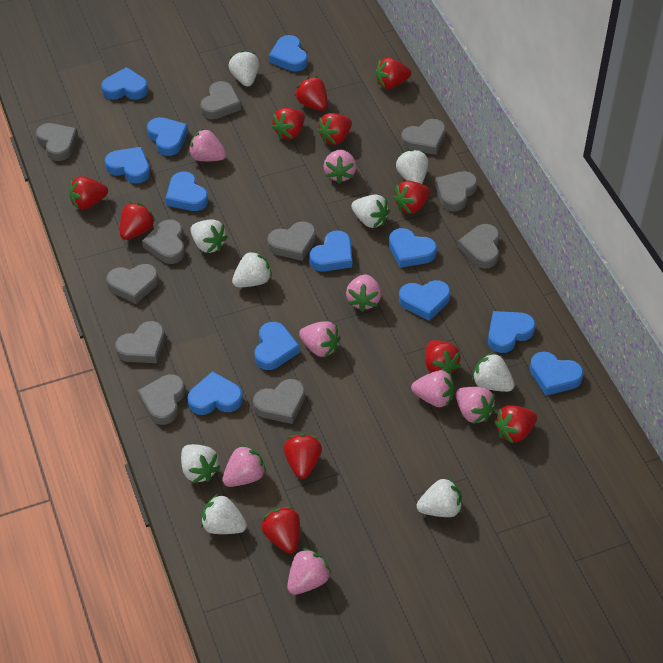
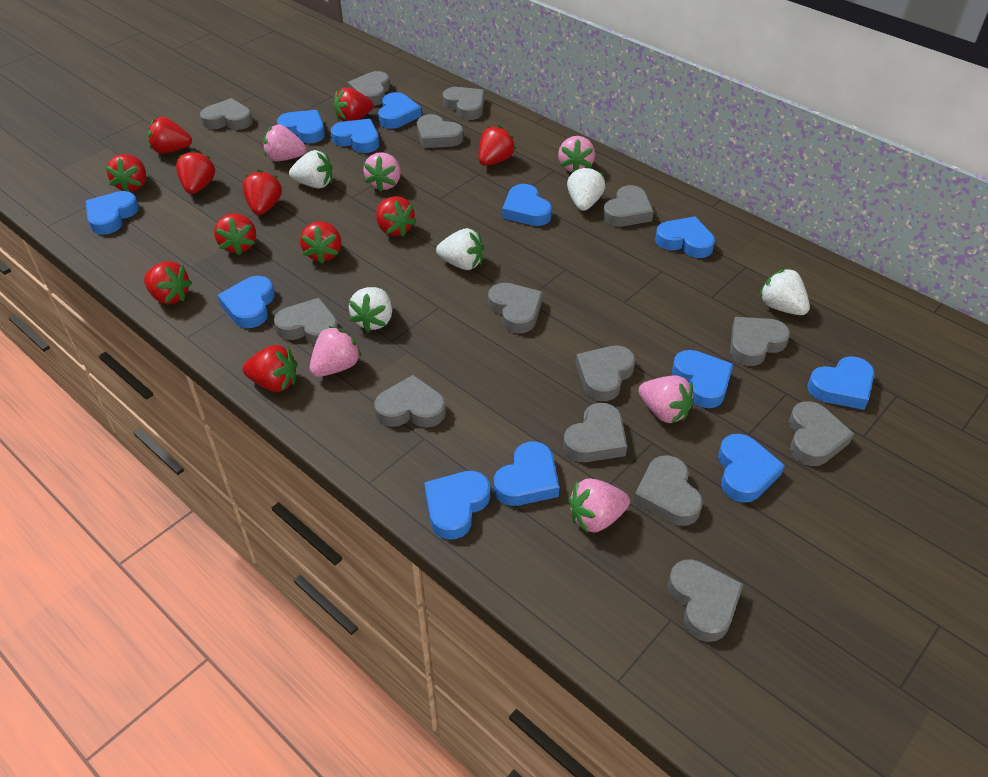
grey heart: 11 -> 14
pink strawberry: 8 -> 6
white strawberry: 9 -> 5

